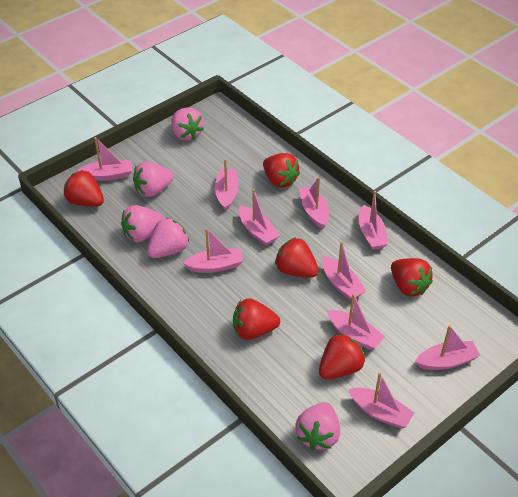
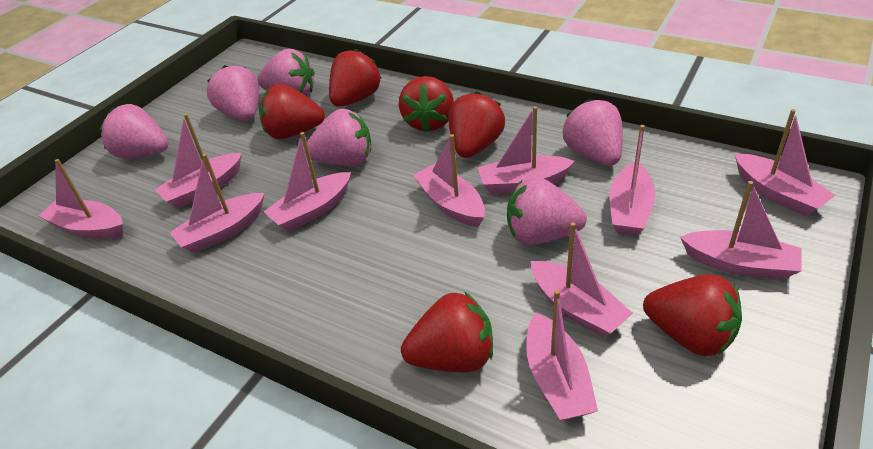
pink boat: 10 -> 11
pink strawberry: 5 -> 6

